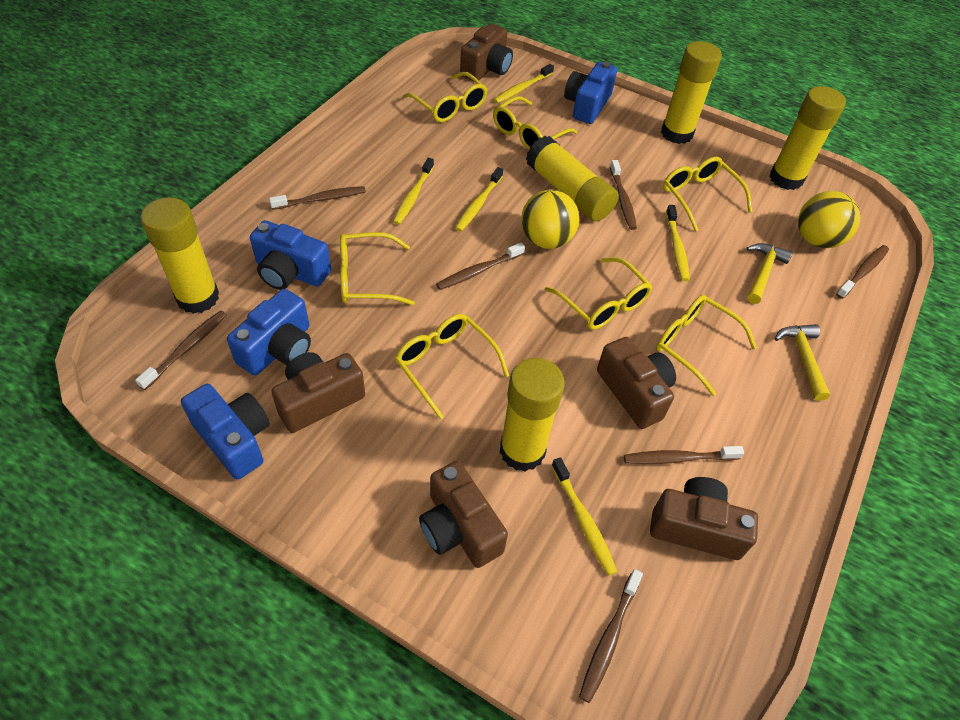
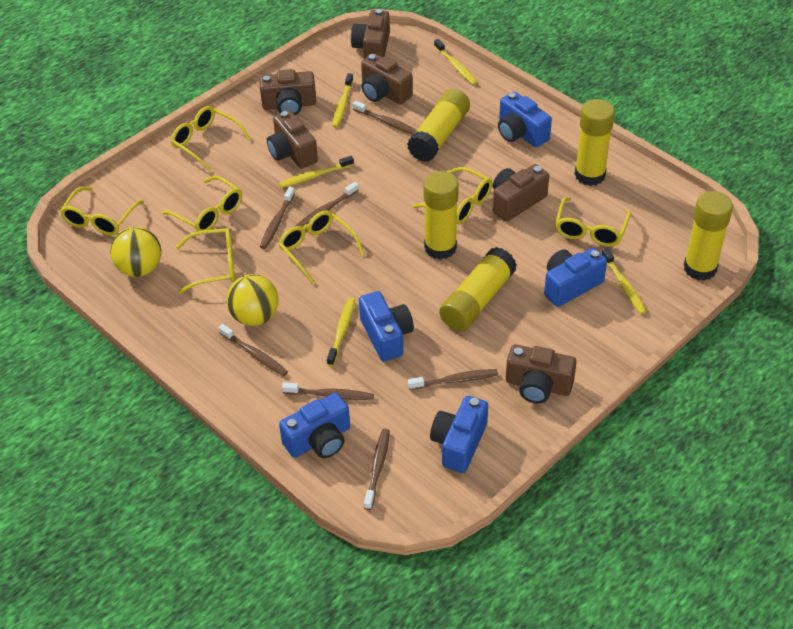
blue camera: 4 -> 5
brown camera: 5 -> 6
yellow hammer: 2 -> 0

